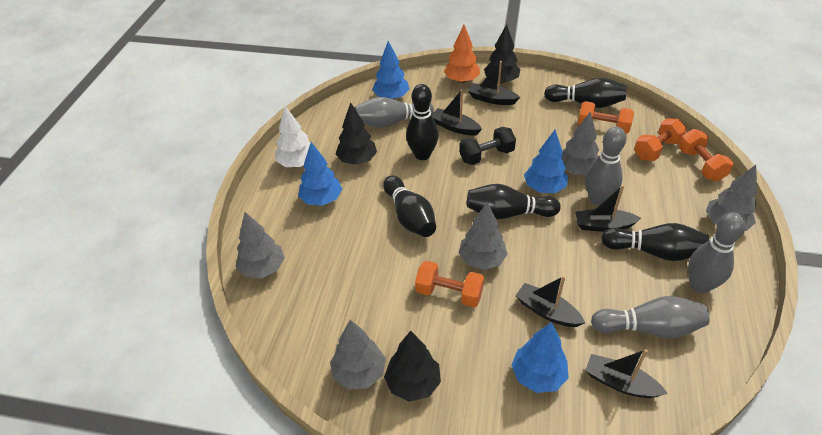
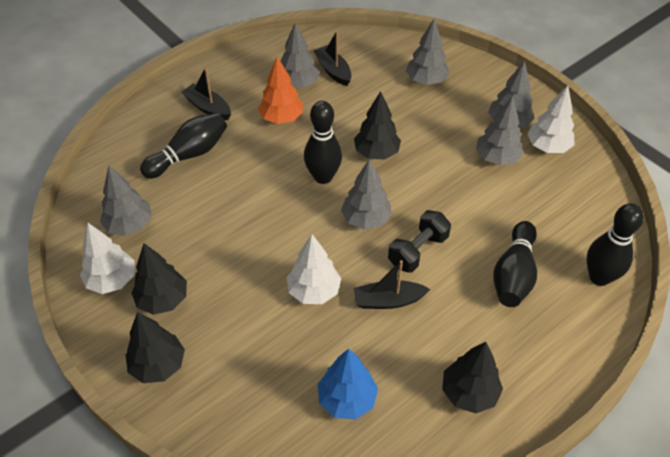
black boat: 5 -> 3
black bowling pin: 5 -> 4
black tree: 3 -> 4
blue tree: 4 -> 1
grey bowling pin: 4 -> 0
grey tree: 5 -> 6
orange dumbbell: 4 -> 0
white tree: 1 -> 3

